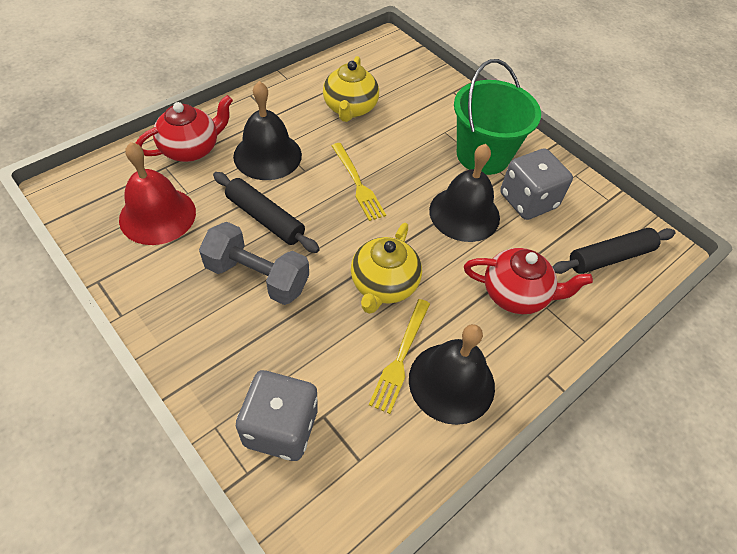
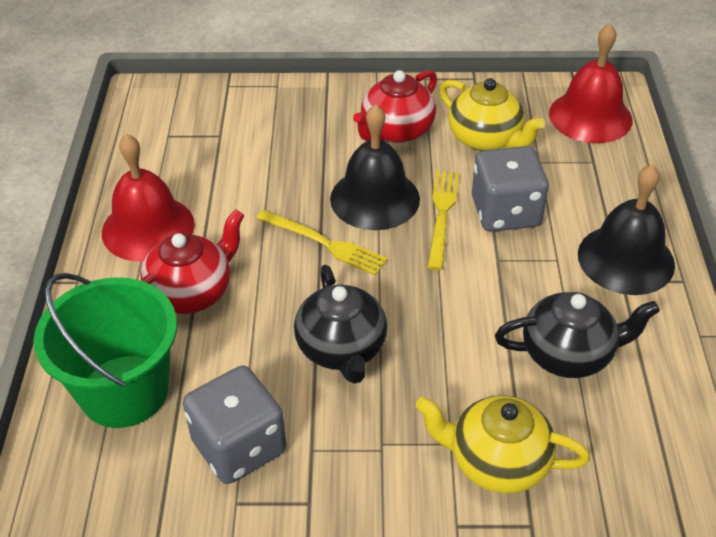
black bell: 3 -> 2
black rolling pin: 2 -> 0
black teapot: 0 -> 2
grey dumbbell: 1 -> 0
red bell: 1 -> 2

